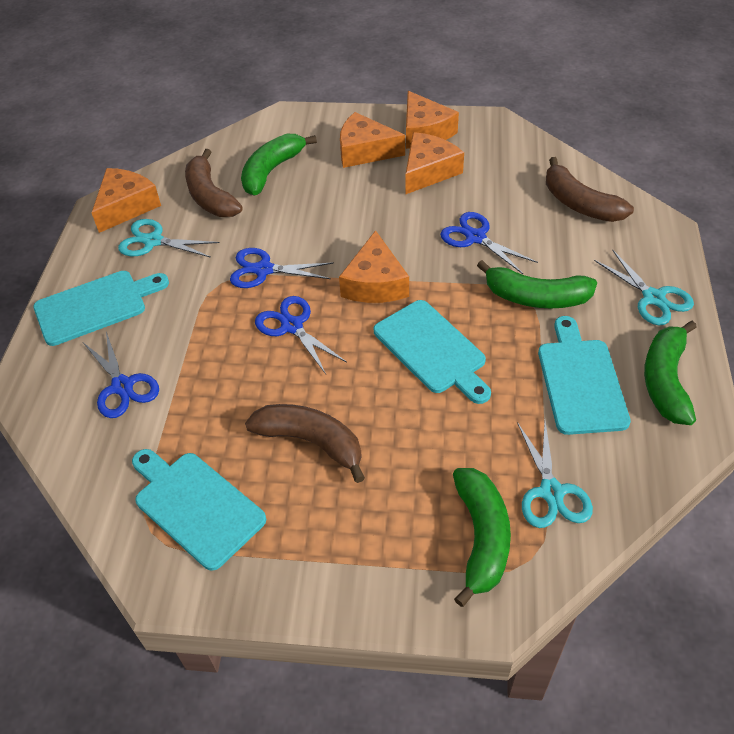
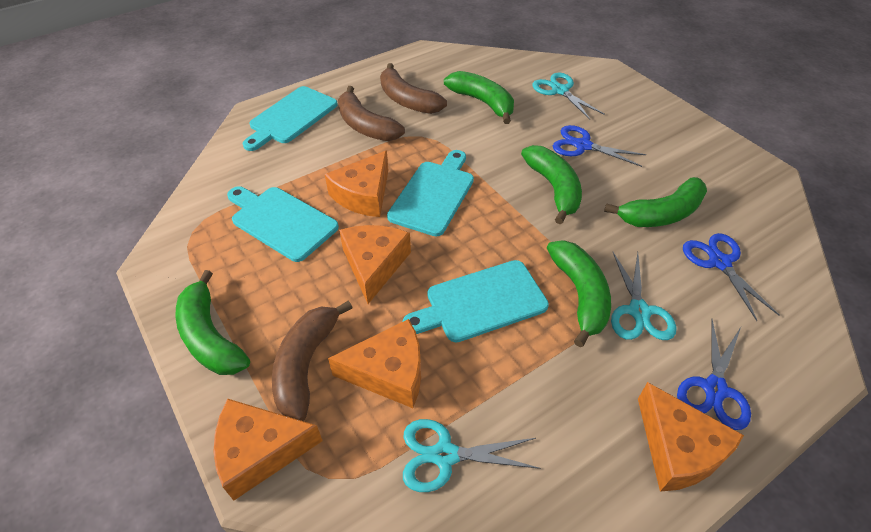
blue scissors: 4 -> 3
green banana: 4 -> 5

